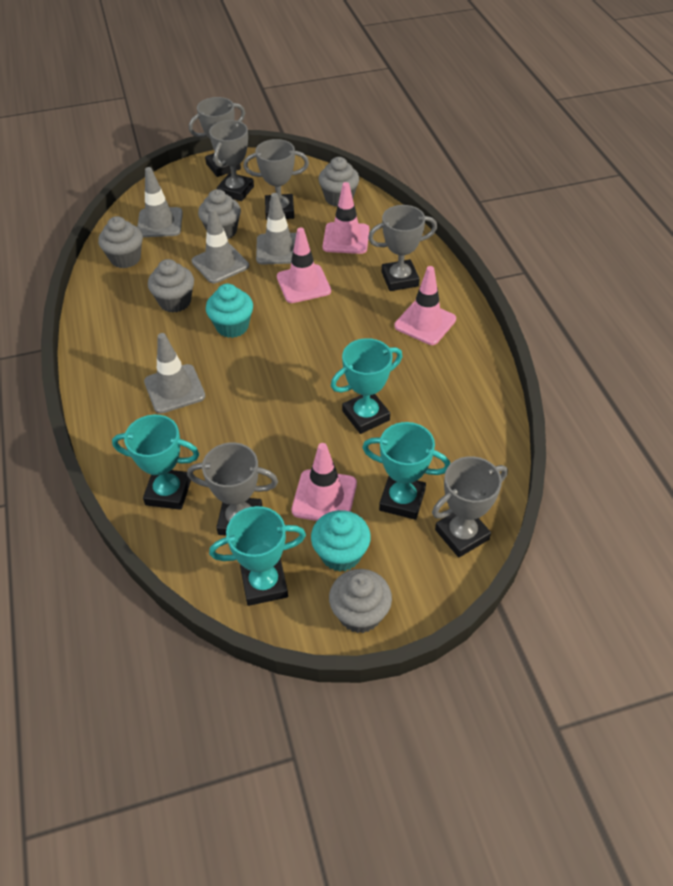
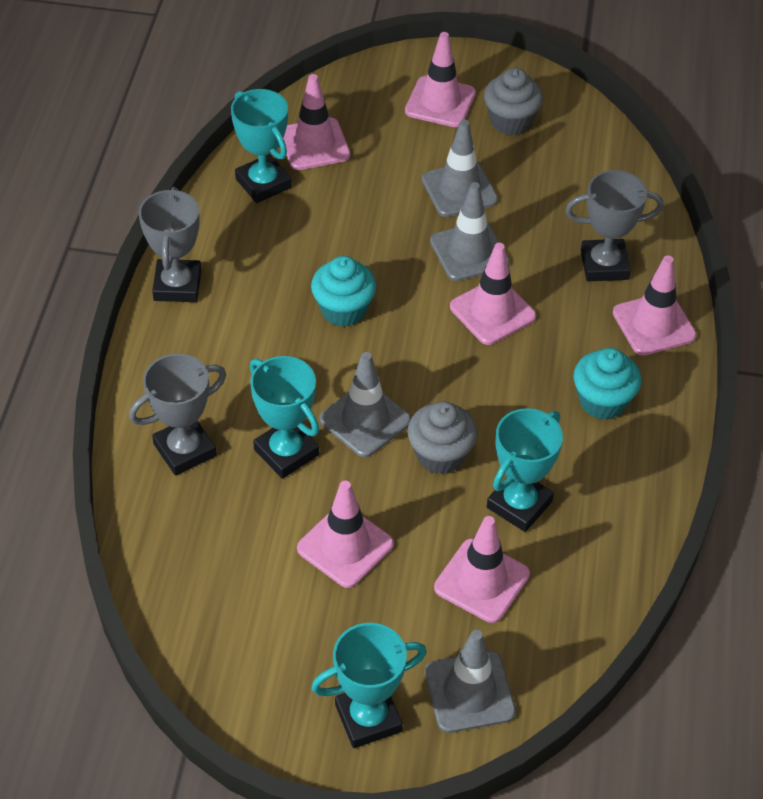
grey cupcake: 5 -> 2
grey trophy: 6 -> 3
pink traffic cone: 4 -> 6

